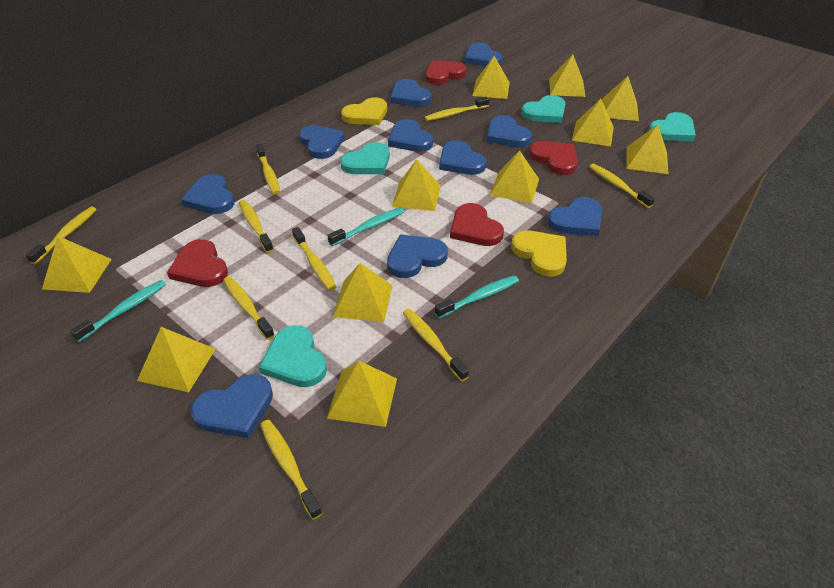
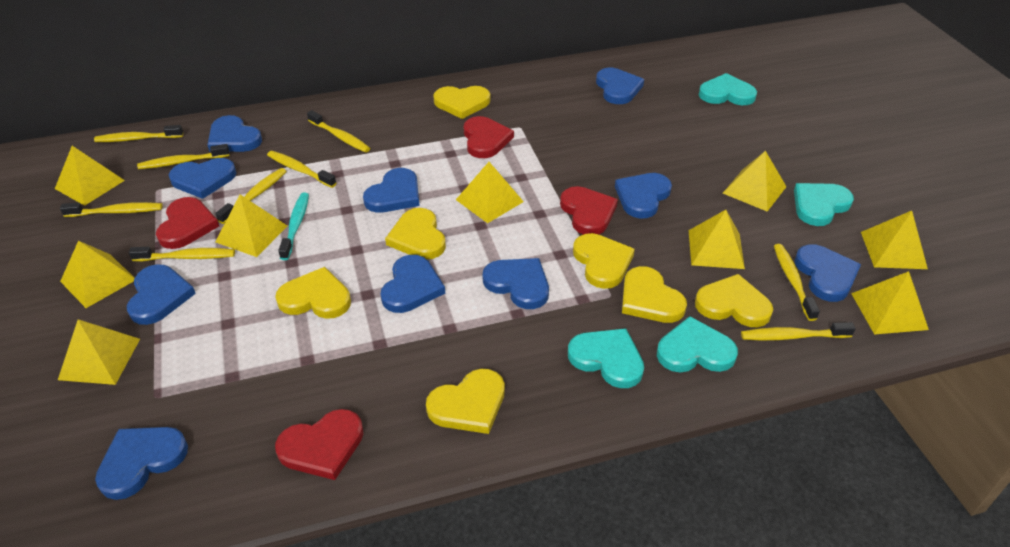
turquoise toothbrush: 3 -> 1
yellow heart: 2 -> 7
yellow pyramid: 11 -> 9

